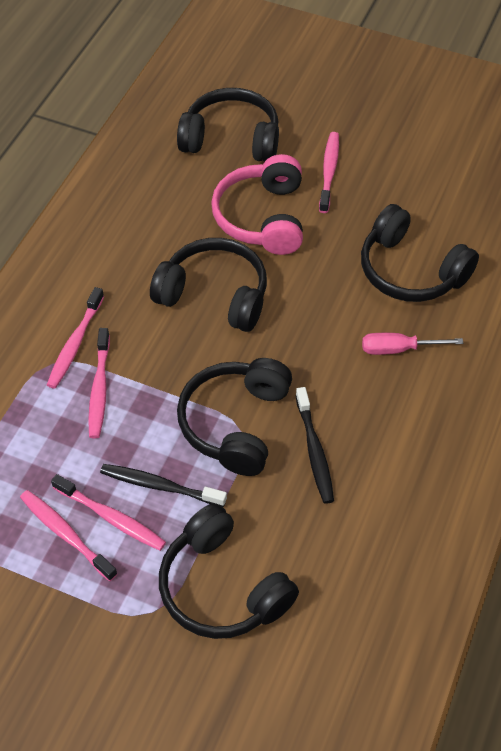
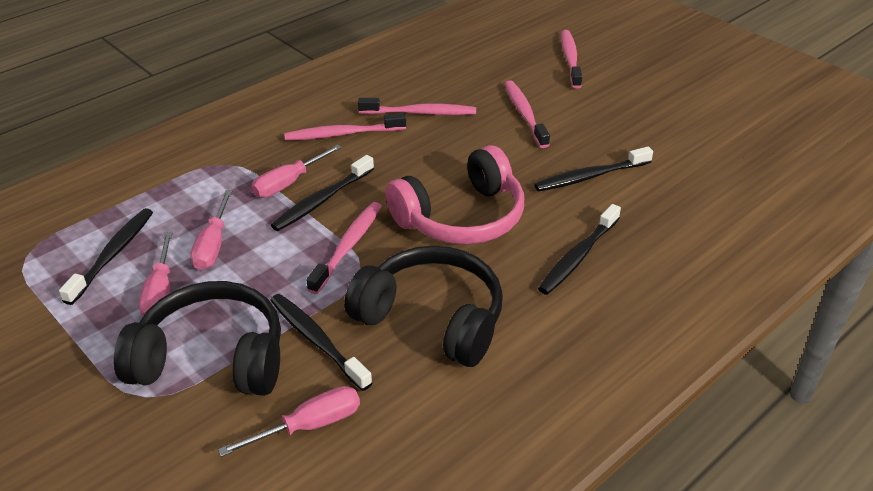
black headphones: 5 -> 2
black toothbrush: 2 -> 5
pink screwdriver: 1 -> 4

